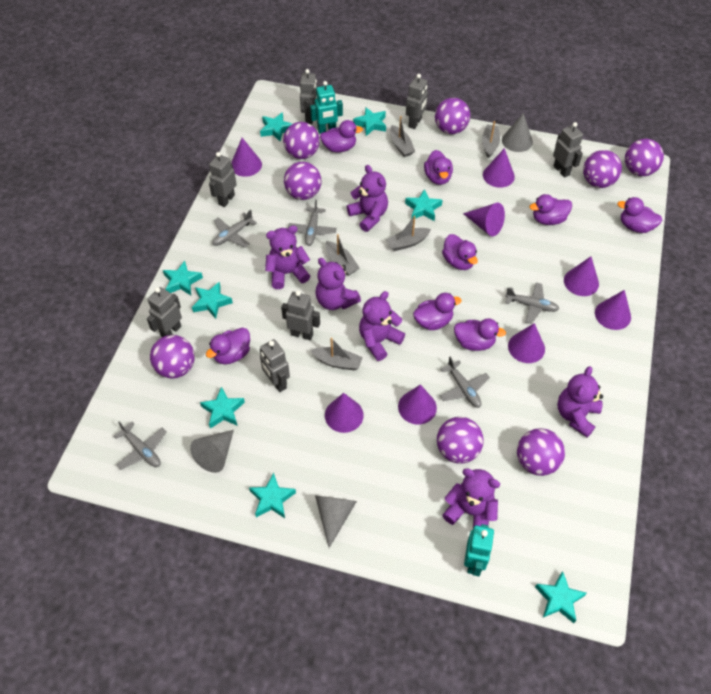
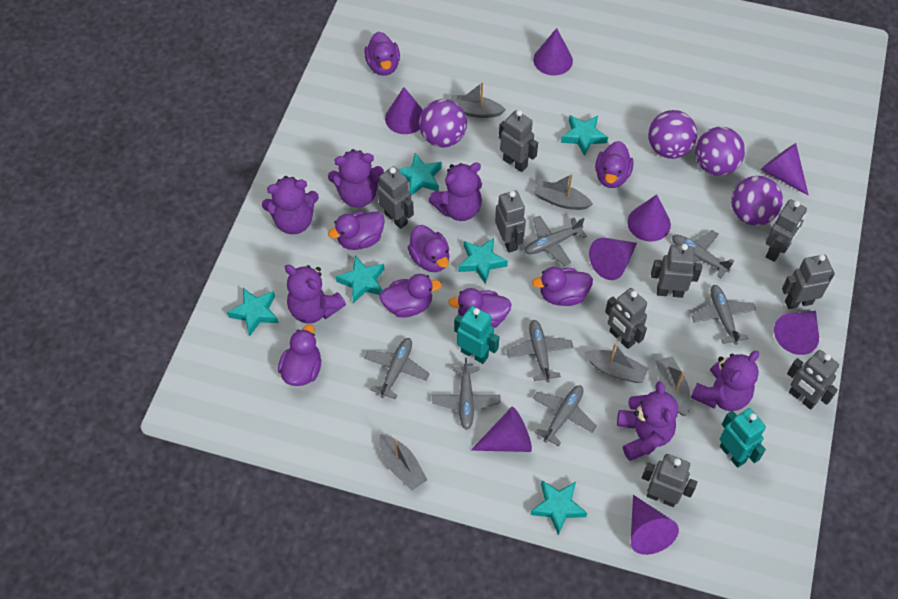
grey cone: 3 -> 0
grey plane: 5 -> 7
grey robot: 7 -> 9
purple ball: 8 -> 4
turquoise star: 8 -> 6

